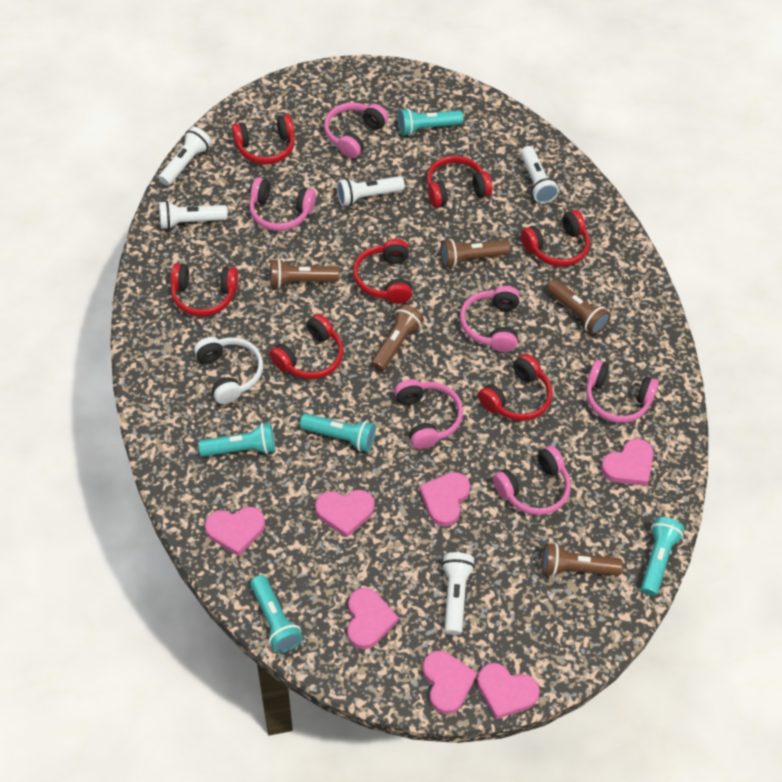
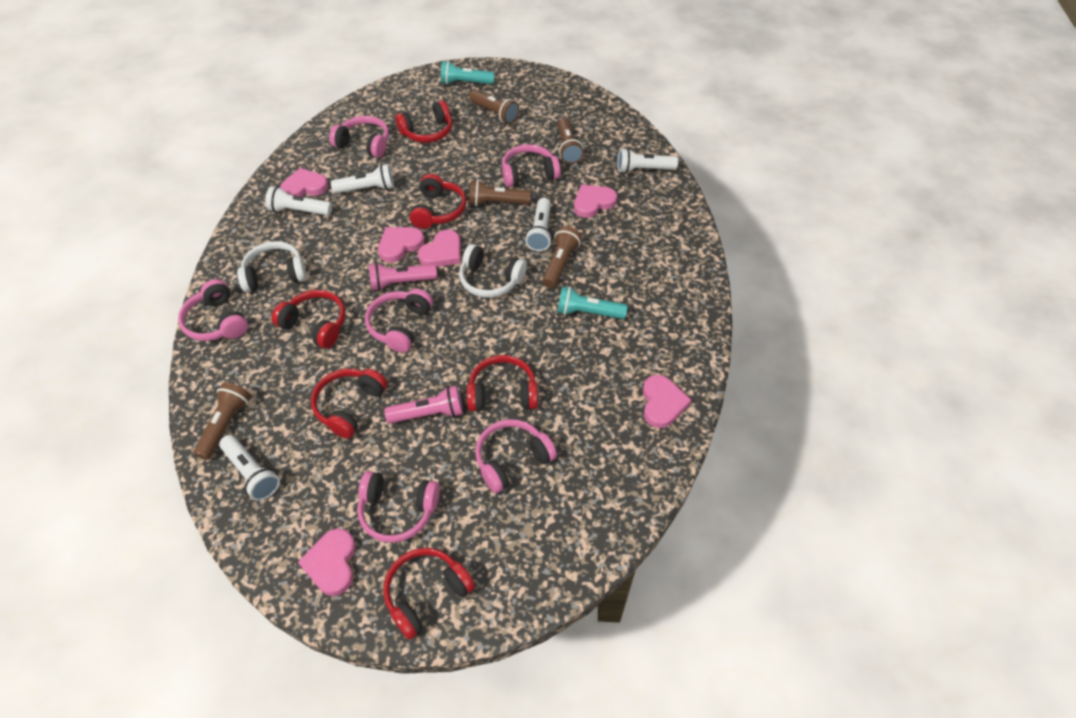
pink flashlight: 0 -> 2
pink heart: 7 -> 6
red headphones: 7 -> 6
turquoise flashlight: 5 -> 2
white headphones: 1 -> 2

